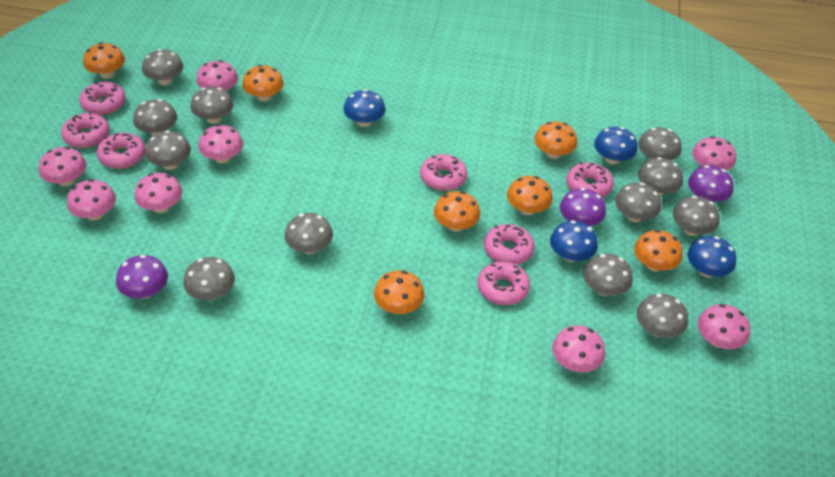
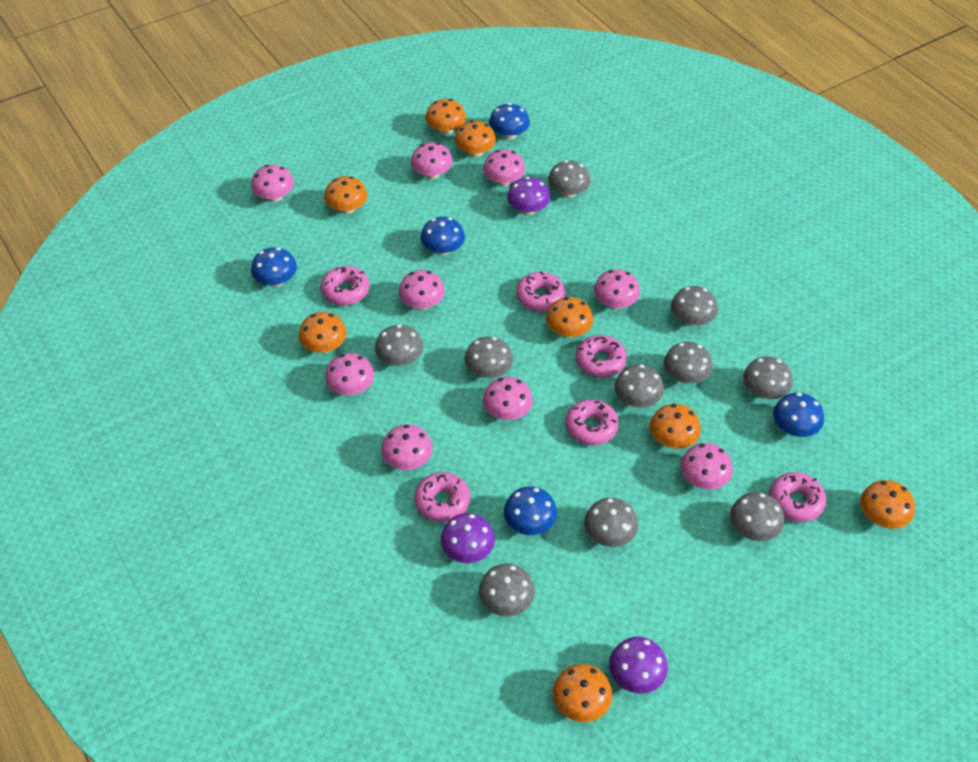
blue mushroom: 4 -> 5
grey mushroom: 12 -> 10
orange mushroom: 7 -> 8
pink donut: 7 -> 6
pink mushroom: 8 -> 9

